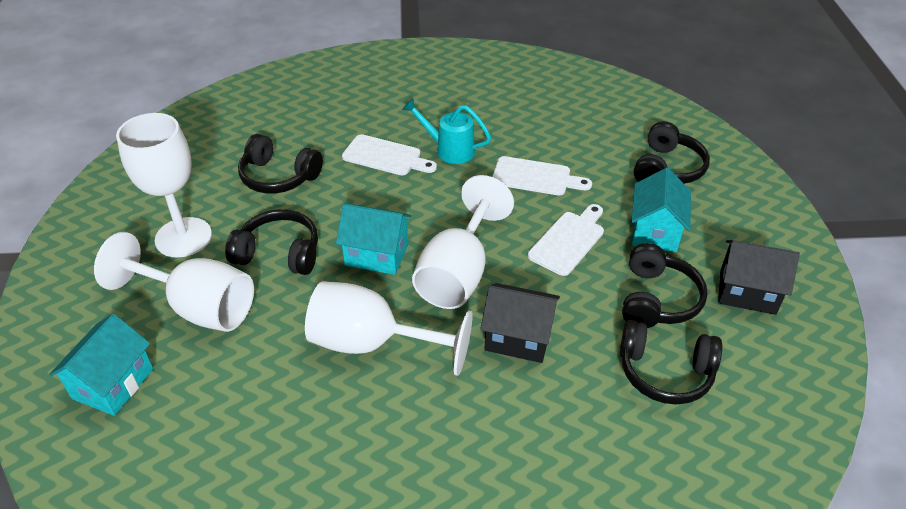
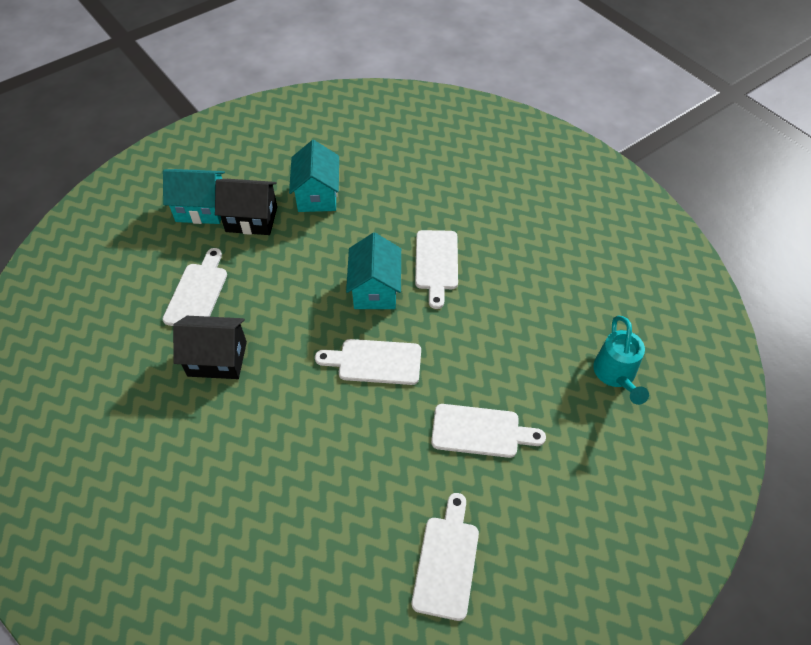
black headphones: 5 -> 0
white cutting board: 3 -> 5
white goblet: 4 -> 0

